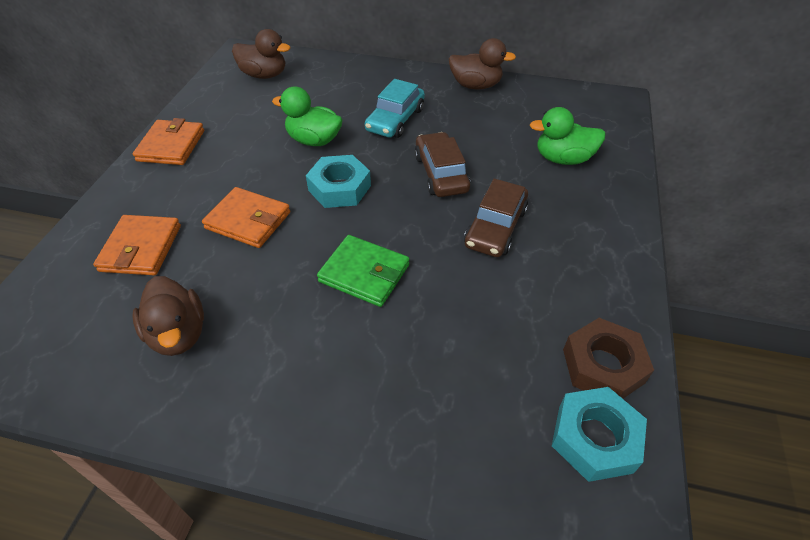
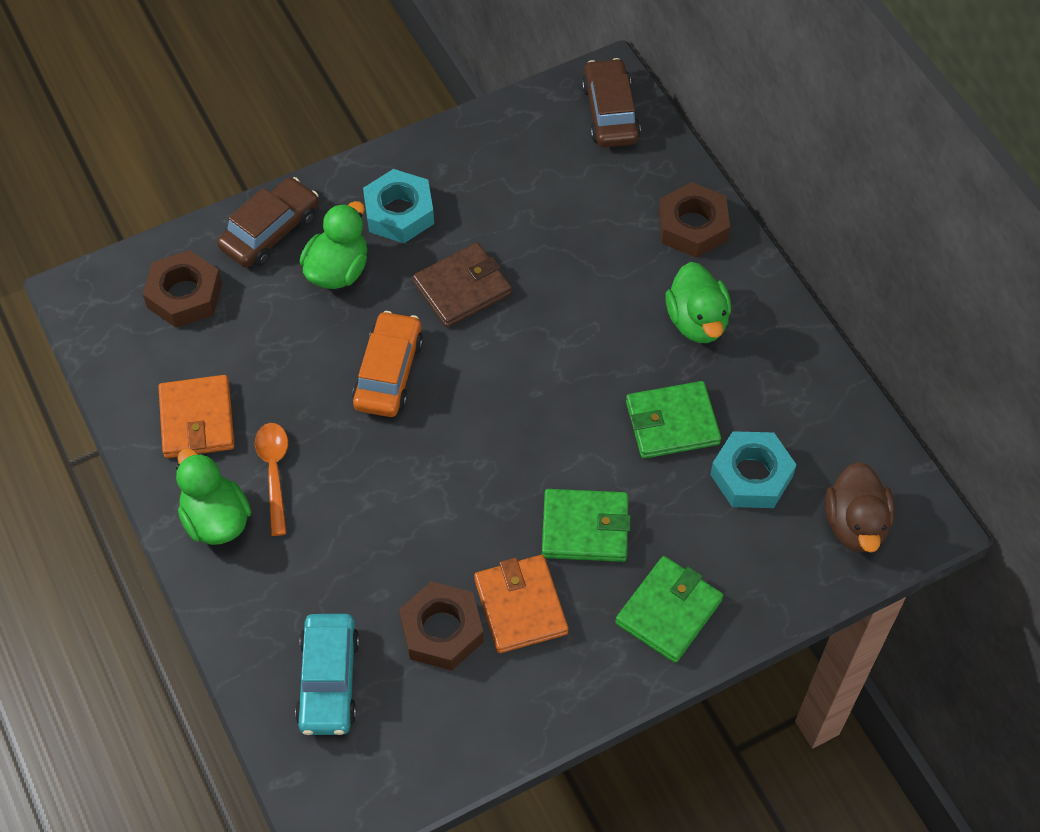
brown duck: 3 -> 1
brown nut: 1 -> 3
brown wallet: 0 -> 1
green duck: 2 -> 3
green wallet: 1 -> 3
orange car: 0 -> 1
orange spoon: 0 -> 1
orange wallet: 3 -> 2

